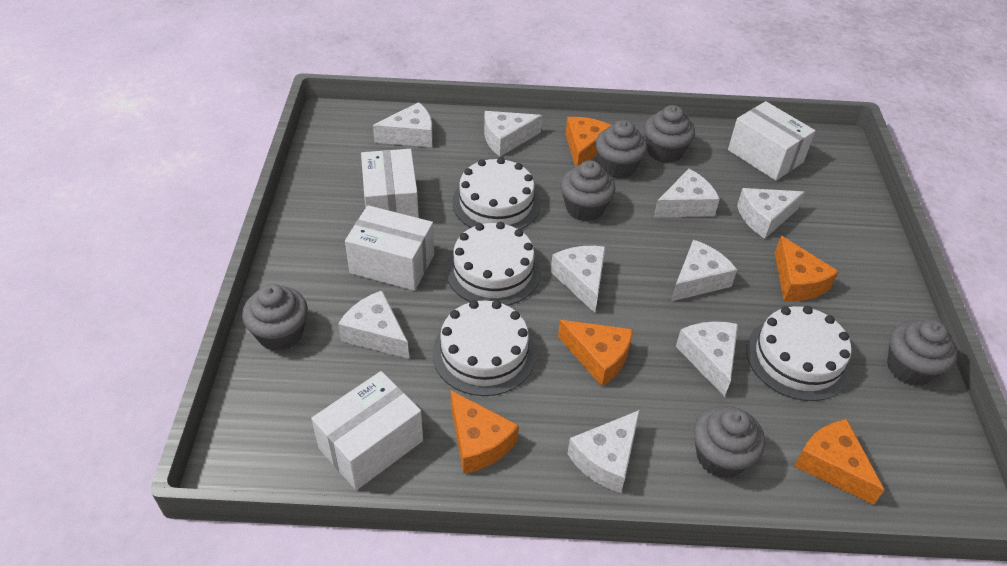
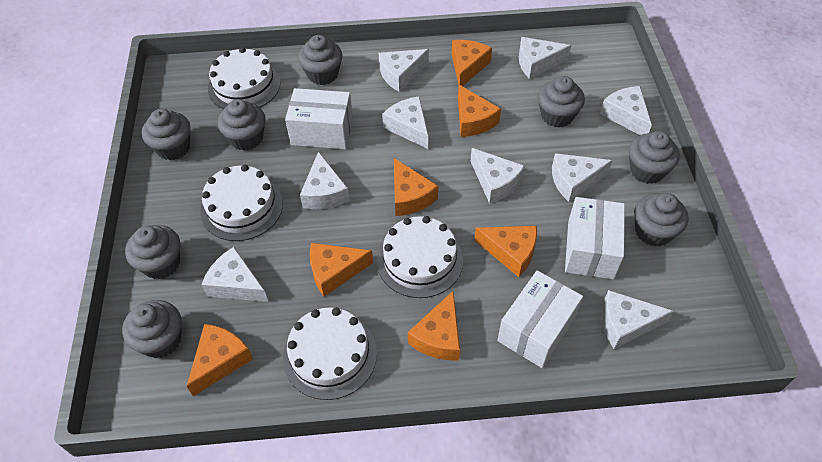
grey cupcake: 6 -> 8
orange cheese: 5 -> 7
white box: 4 -> 3

